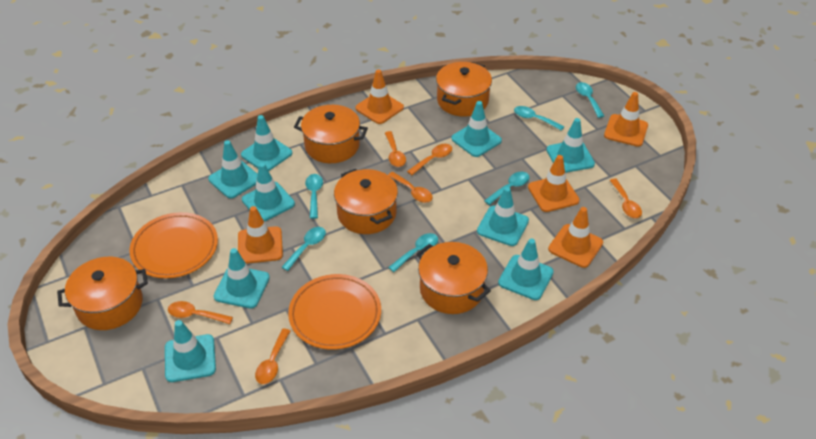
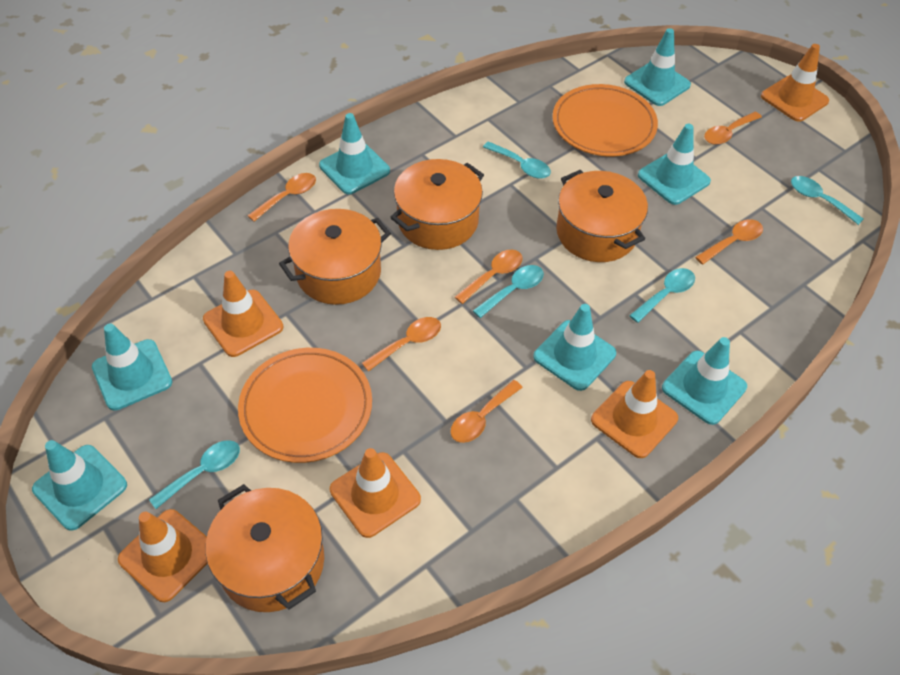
orange pot: 5 -> 4
turquoise spoon: 6 -> 5
turquoise traffic cone: 9 -> 7

